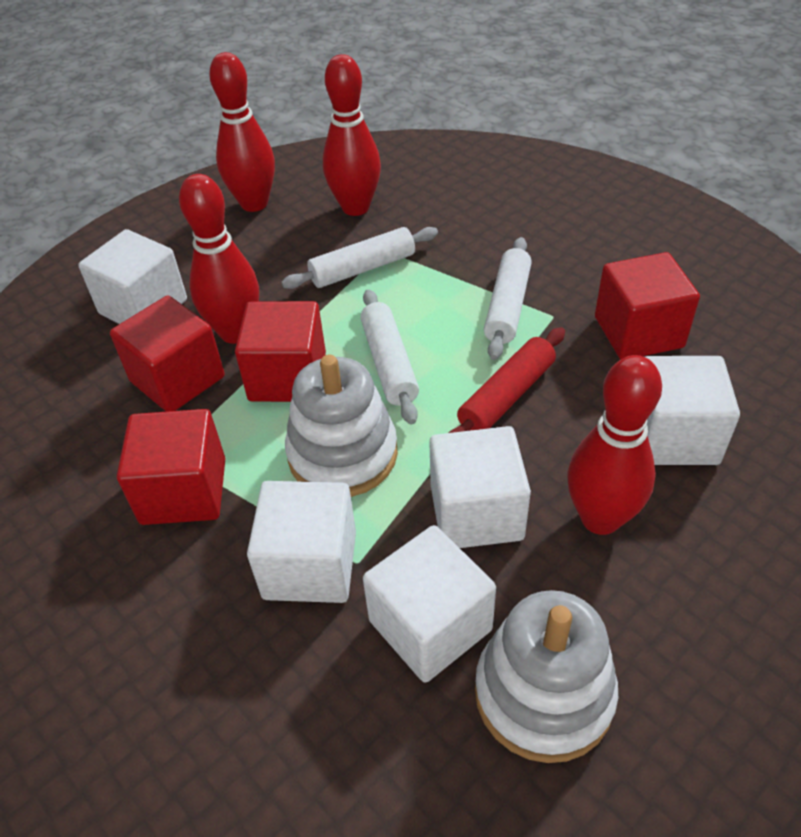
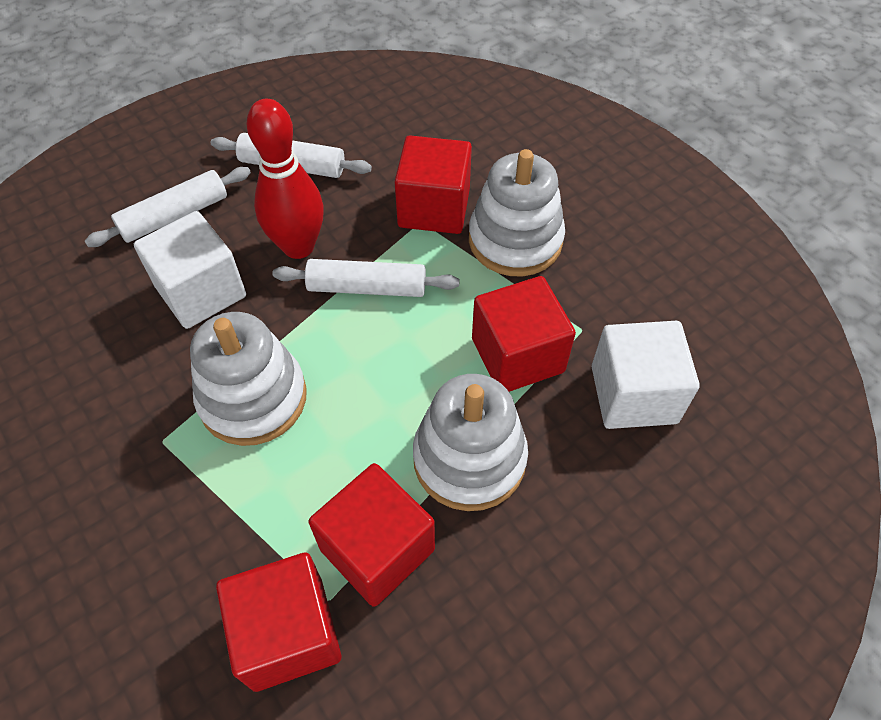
red bowling pin: 4 -> 1
red rolling pin: 1 -> 0
white cube: 5 -> 2
white stacking toy: 2 -> 3

